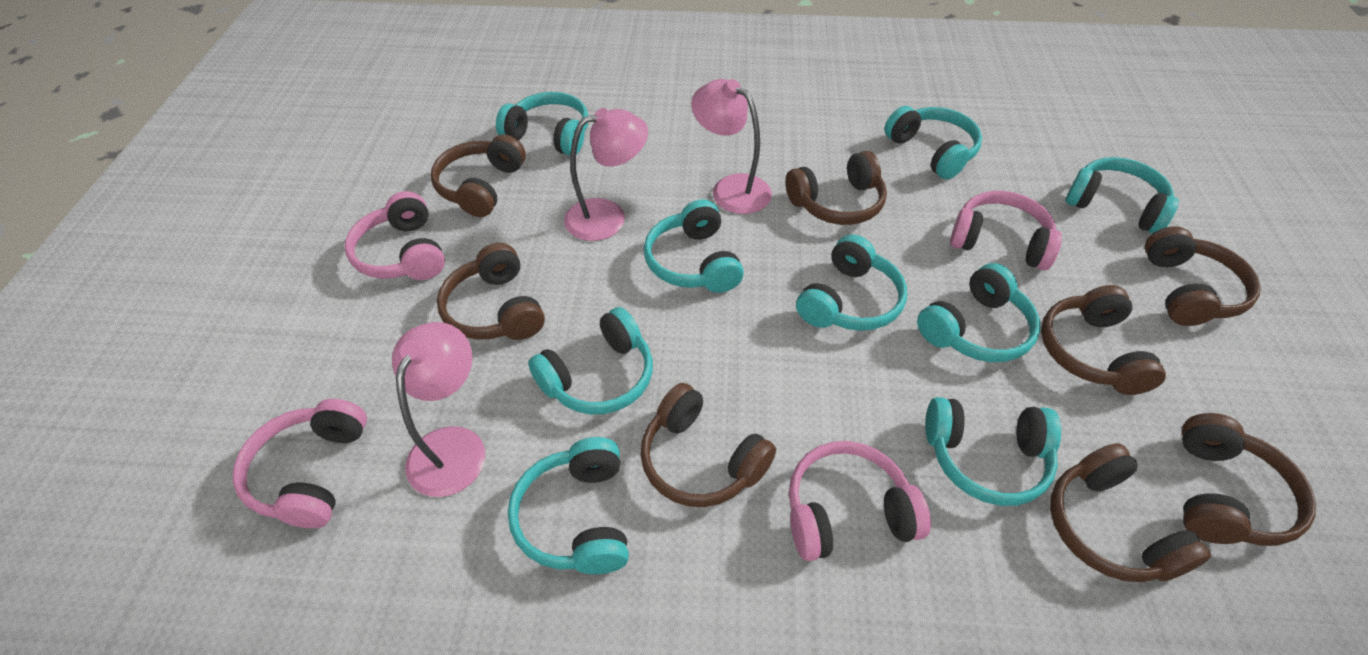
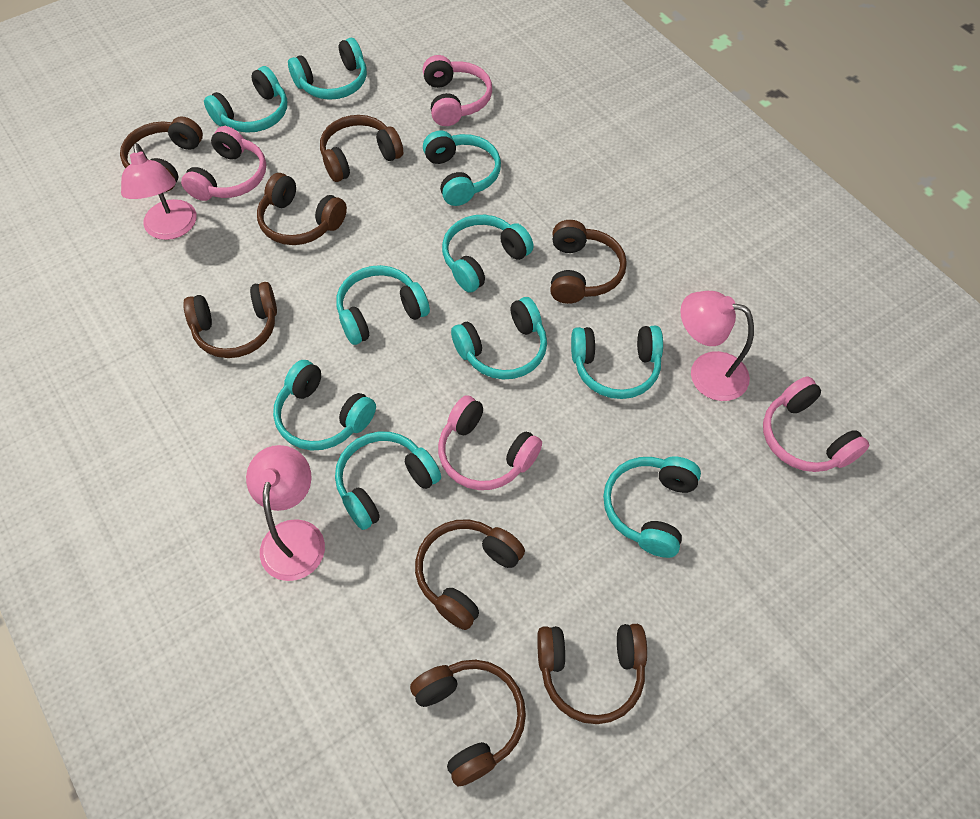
turquoise headphones: 9 -> 10

